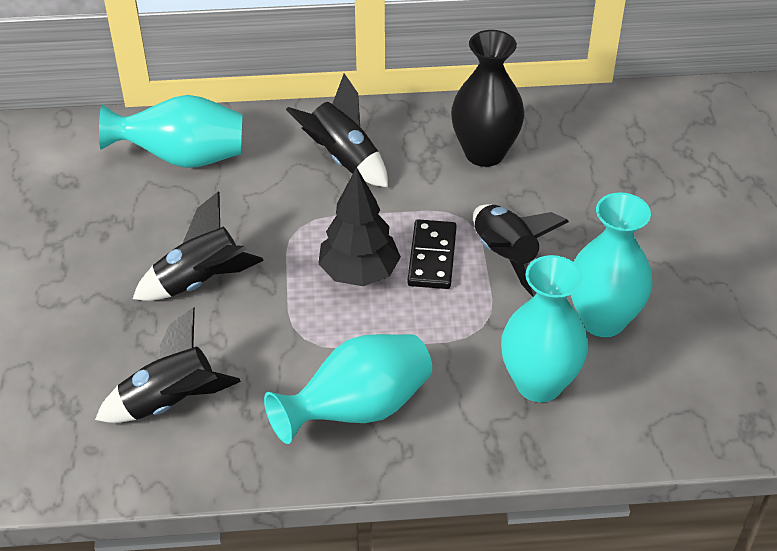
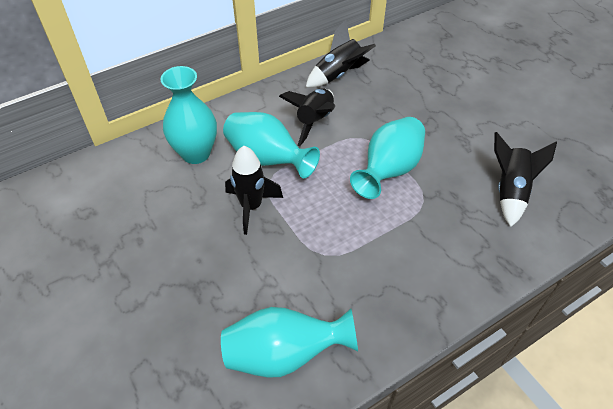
black domino: 1 -> 0
black tree: 1 -> 0
black vase: 1 -> 0

